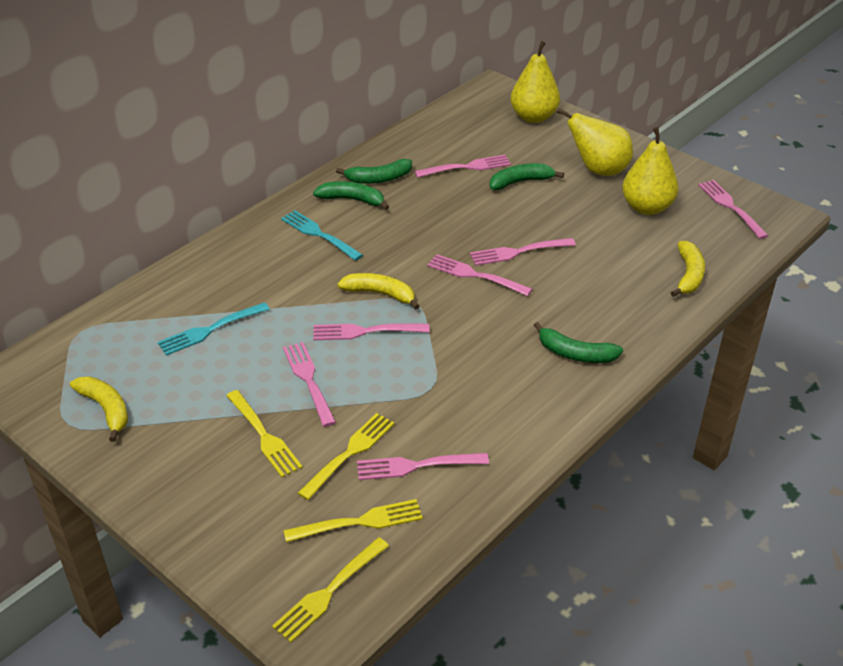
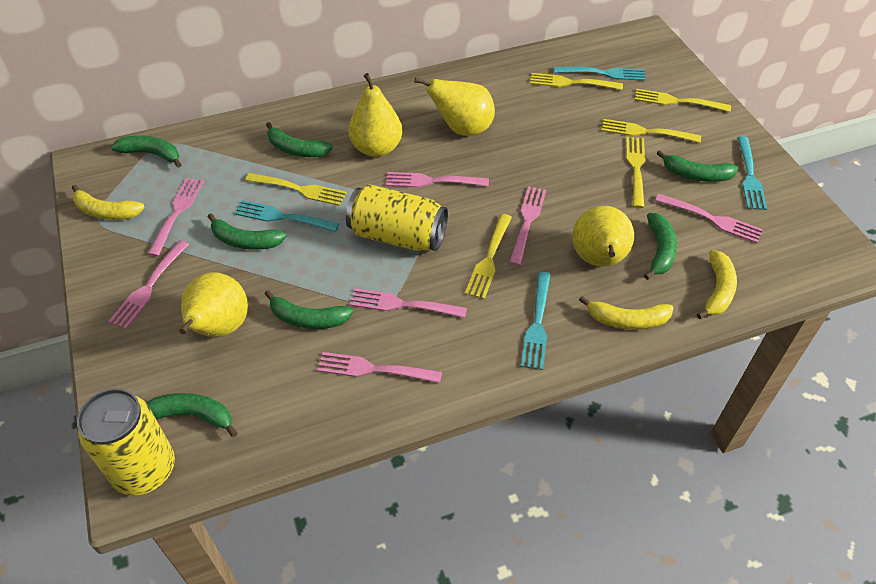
green banana: 4 -> 7
turquoise fork: 2 -> 4
yellow can: 0 -> 2
yellow fork: 4 -> 6
yellow pear: 3 -> 4

